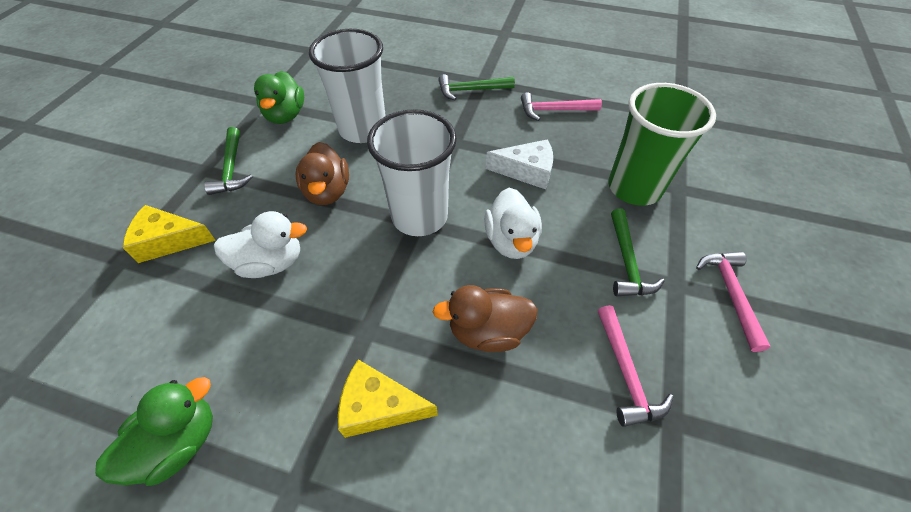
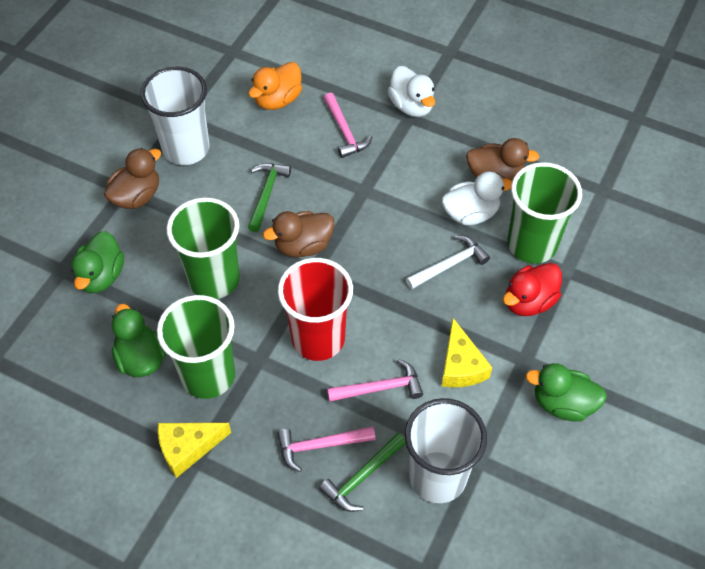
brown duck: 2 -> 3
green cup: 1 -> 3
green duck: 2 -> 3
green hammer: 3 -> 2
orange duck: 0 -> 1
red cup: 0 -> 1
red duck: 0 -> 1
white cheese: 1 -> 0
white hammer: 0 -> 1

